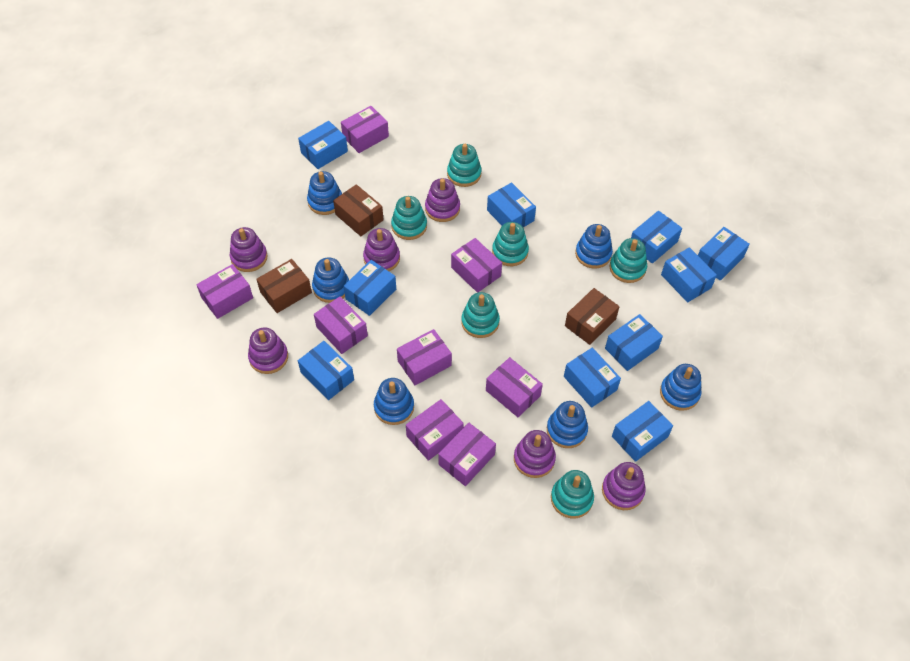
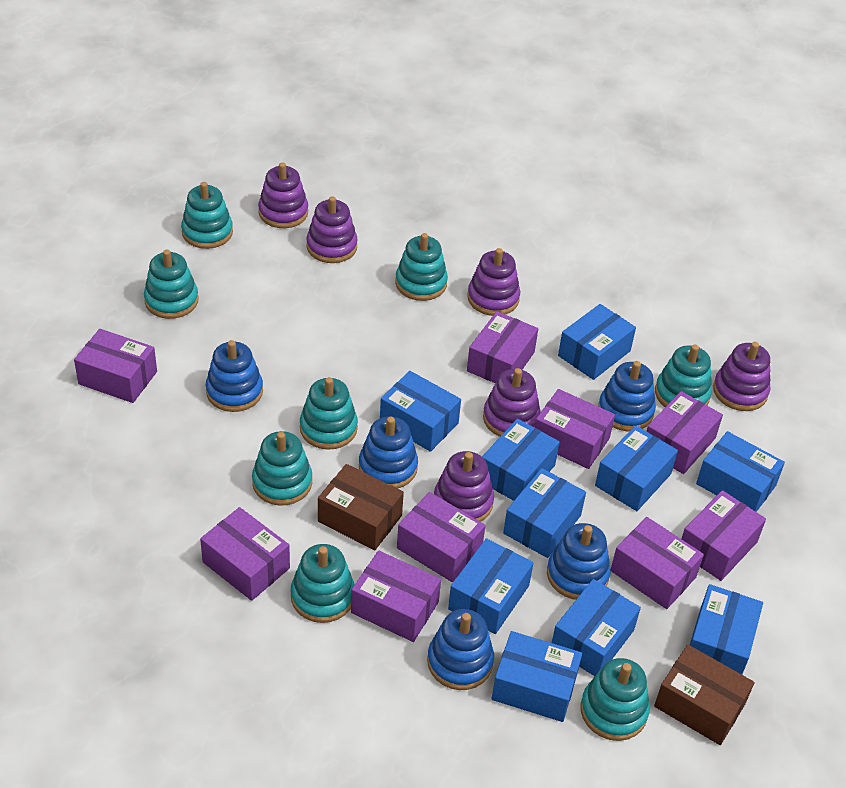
blue stacking toy: 6 -> 5
brown box: 3 -> 2
purple box: 8 -> 9
turquoise stacking toy: 6 -> 8

